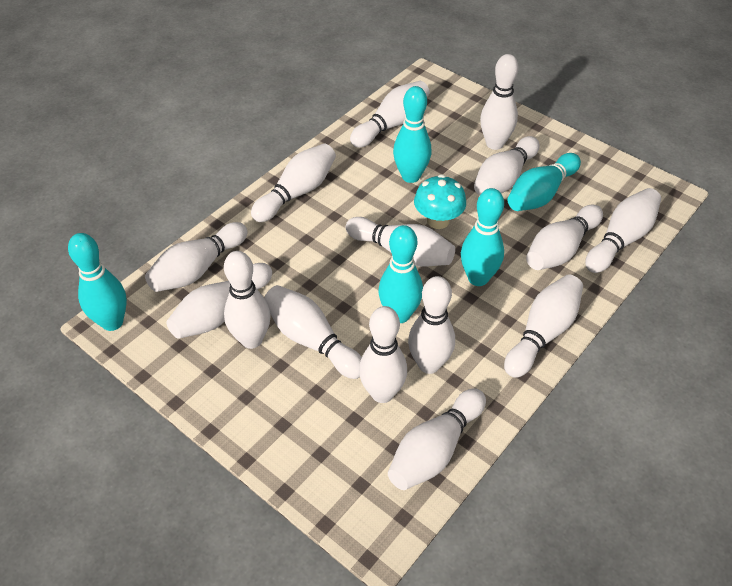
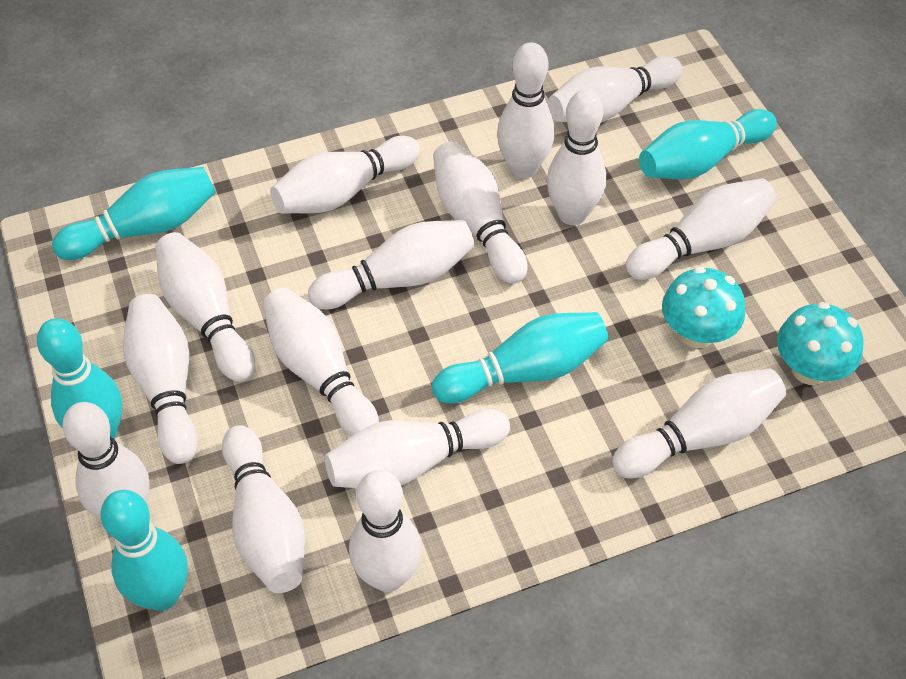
turquoise mushroom: 1 -> 2

